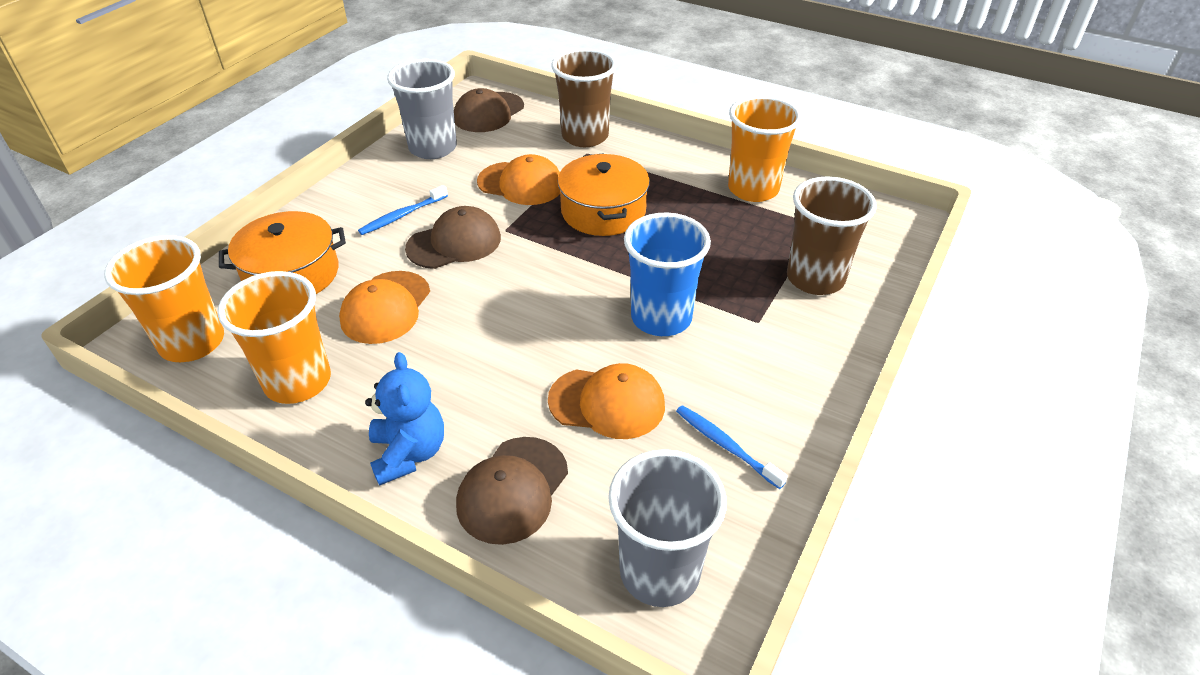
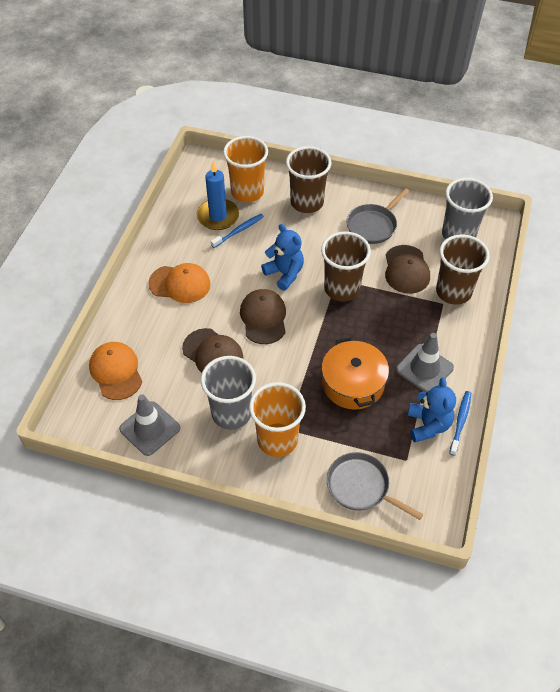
blue candle: 0 -> 1
blue cup: 1 -> 0
blue teddy bear: 1 -> 2
brown cup: 2 -> 3
grey pan: 0 -> 2
grey traffic cone: 0 -> 2
orange cap: 3 -> 2
orange cup: 3 -> 2
orange pot: 2 -> 1

